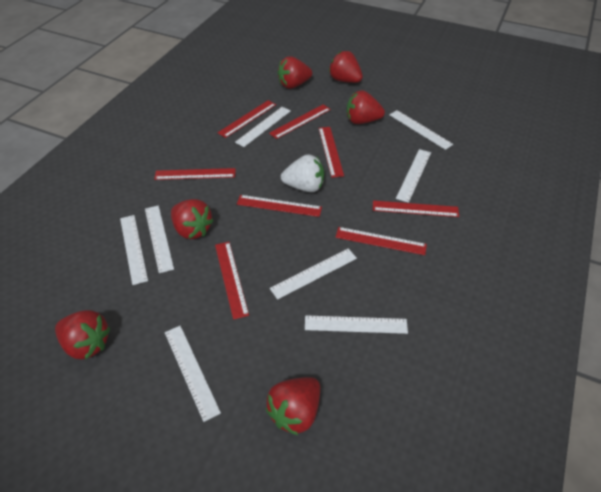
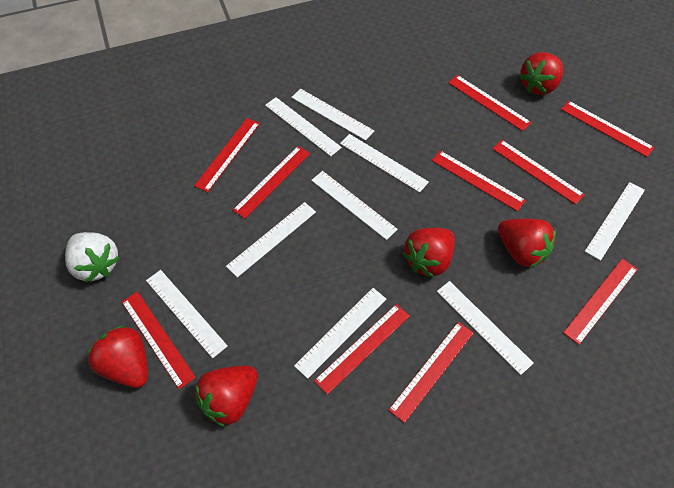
red ruler: 8 -> 10
red strawberry: 6 -> 5
white ruler: 8 -> 9

